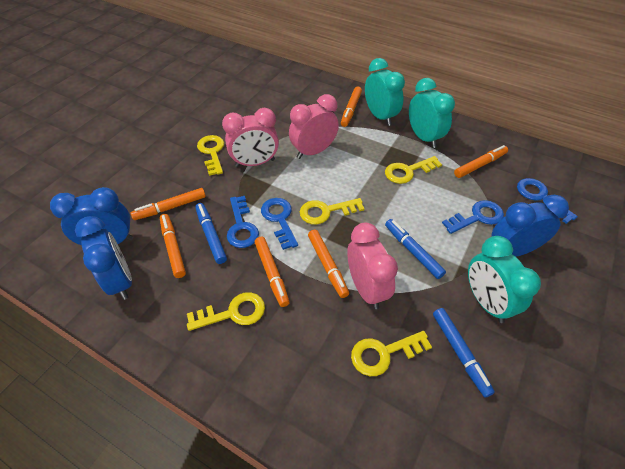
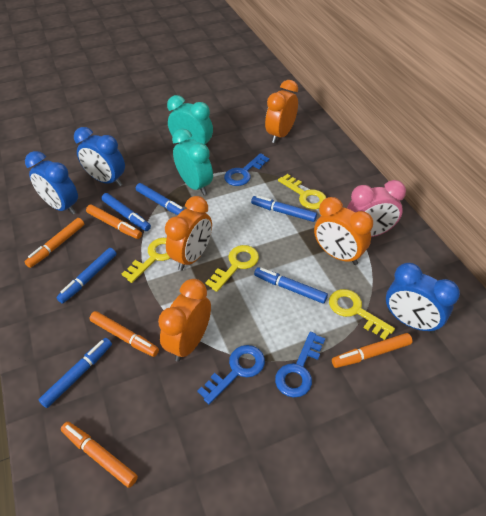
blue key: 4 -> 3
blue marker: 3 -> 6
orange clock: 0 -> 4
orange marker: 6 -> 5
pink clock: 3 -> 1
turquoise clock: 3 -> 2
yellow key: 5 -> 4

